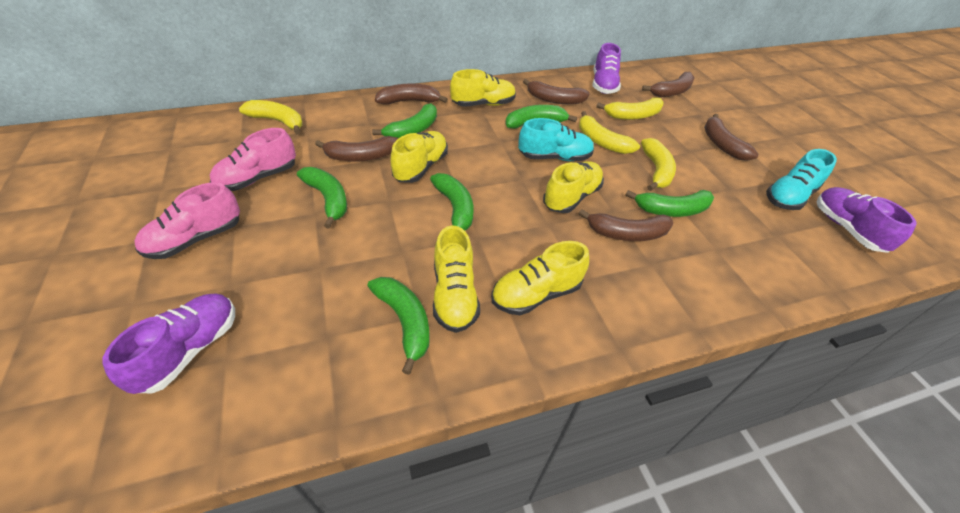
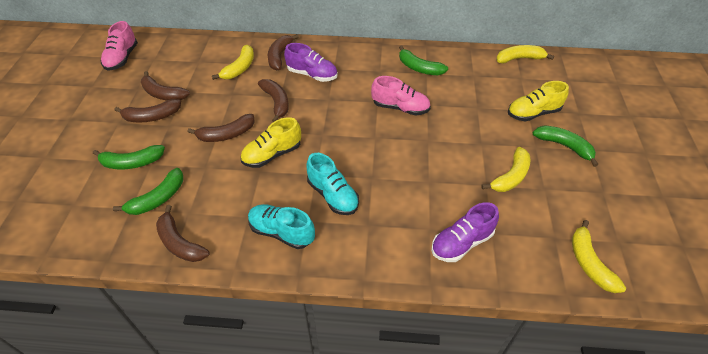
green banana: 6 -> 4
purple shoe: 3 -> 2
yellow shoe: 5 -> 2

